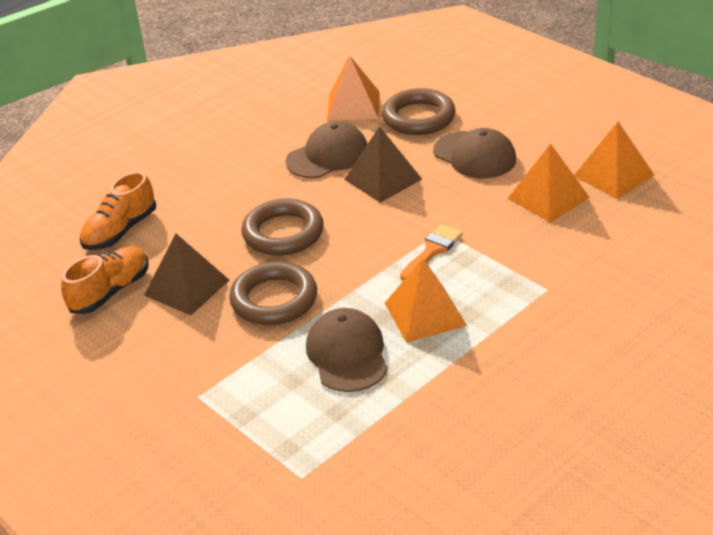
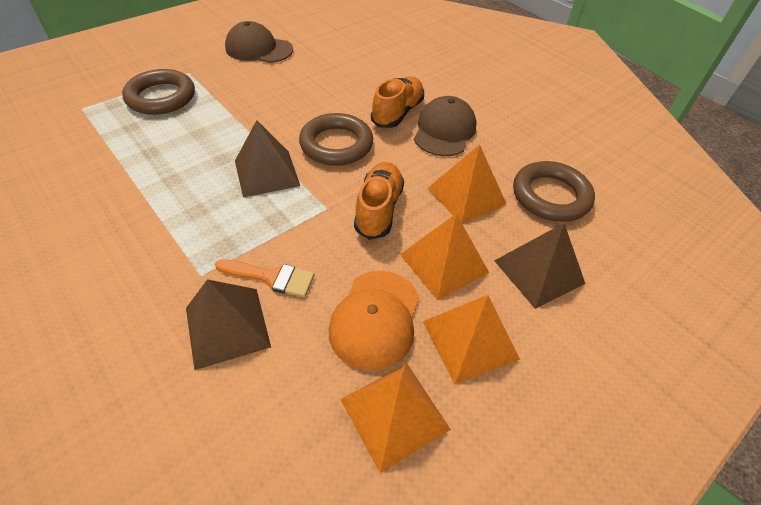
brown cap: 3 -> 2
brown pyramid: 2 -> 3
orange cap: 0 -> 1

